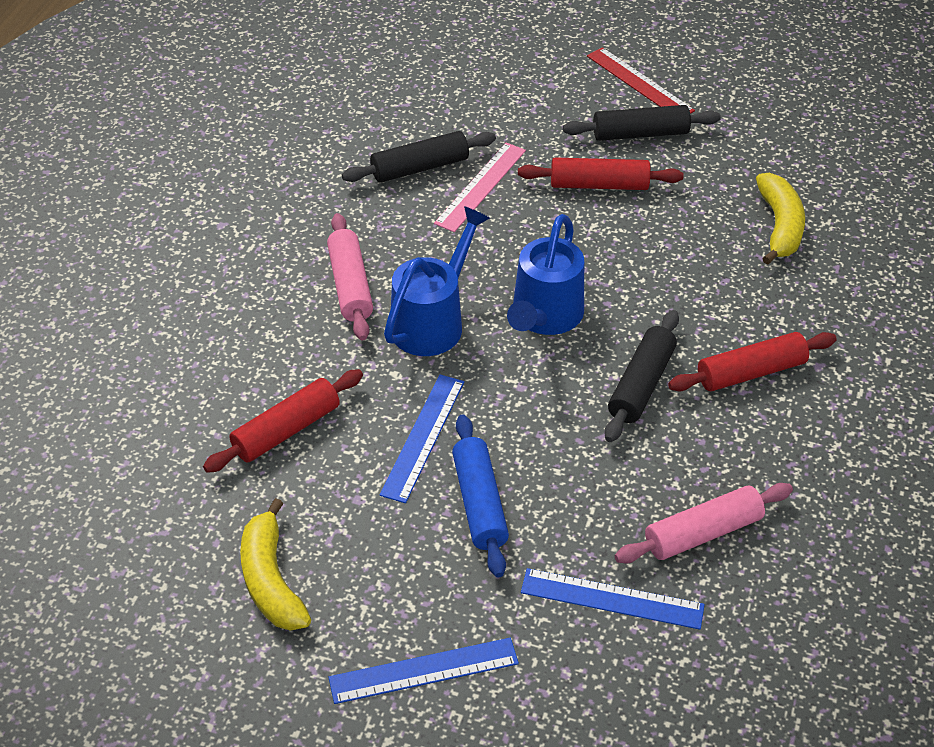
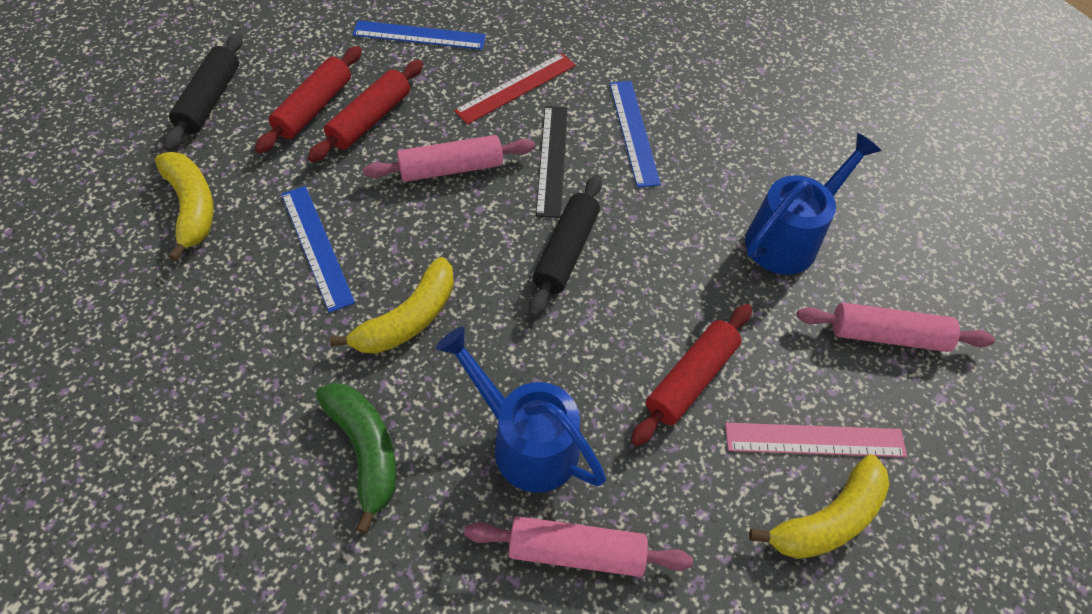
black rolling pin: 3 -> 2
black ruler: 0 -> 1
blue rolling pin: 1 -> 0
green banana: 0 -> 1
pink rolling pin: 2 -> 3
yellow banana: 2 -> 3

